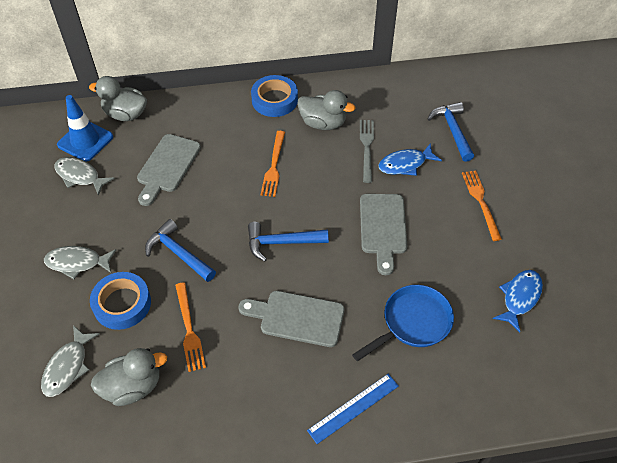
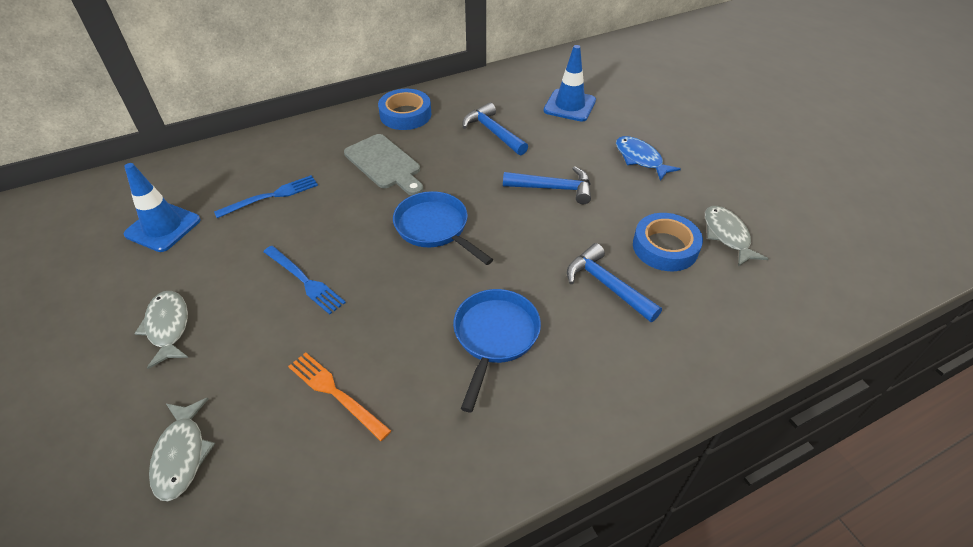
blue fish: 2 -> 1
blue fork: 0 -> 2
blue pan: 1 -> 2
blue ruler: 1 -> 0
blue traffic cone: 1 -> 2
grey cutting board: 3 -> 1
grey duck: 3 -> 0
grey fork: 1 -> 0
orange fork: 3 -> 1

